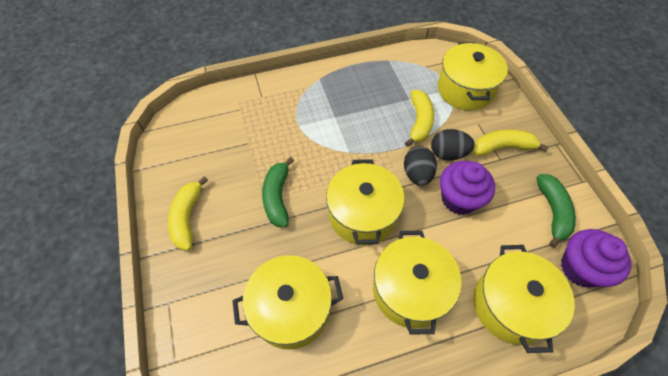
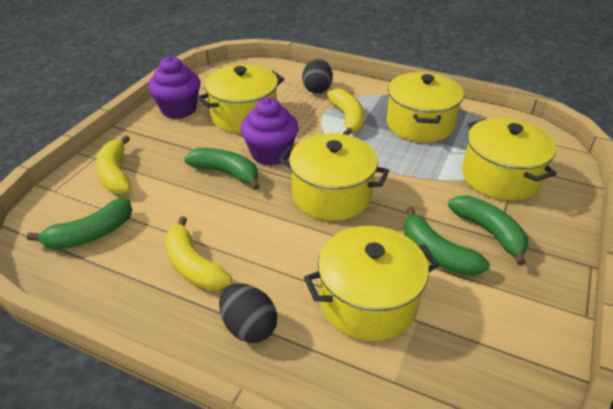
green banana: 2 -> 4

